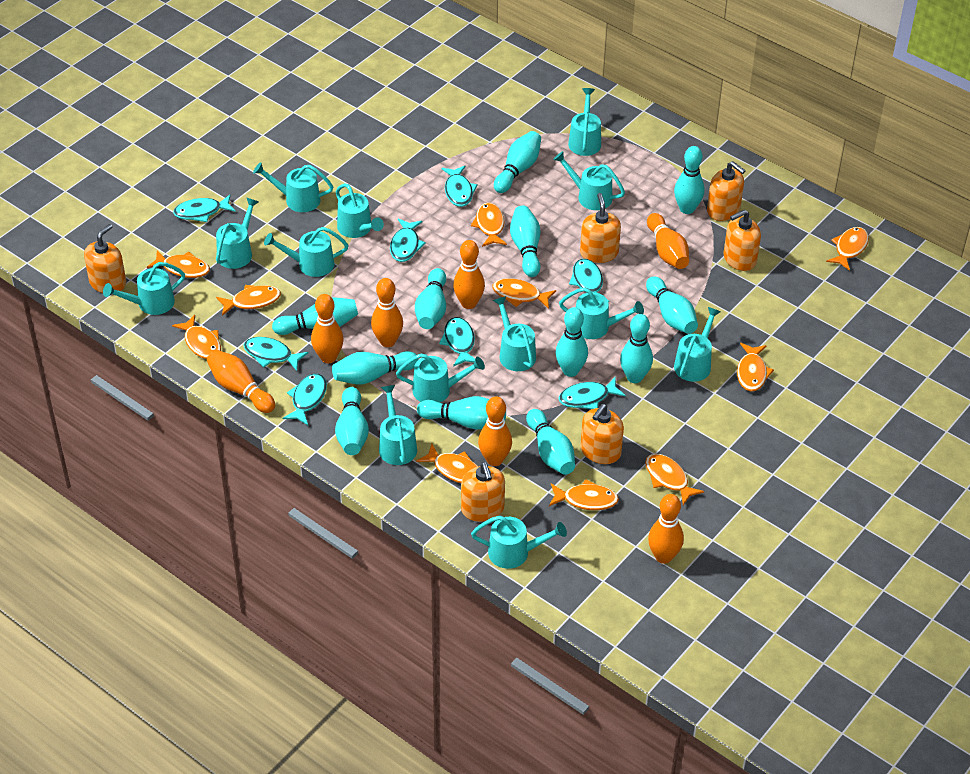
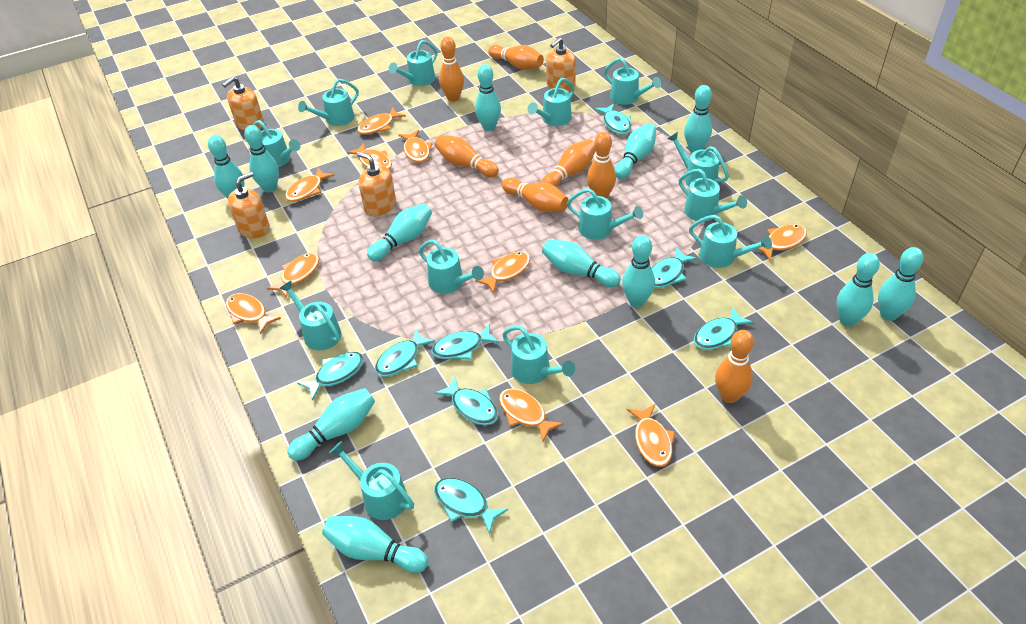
orange soap dispenser: 6 -> 4

